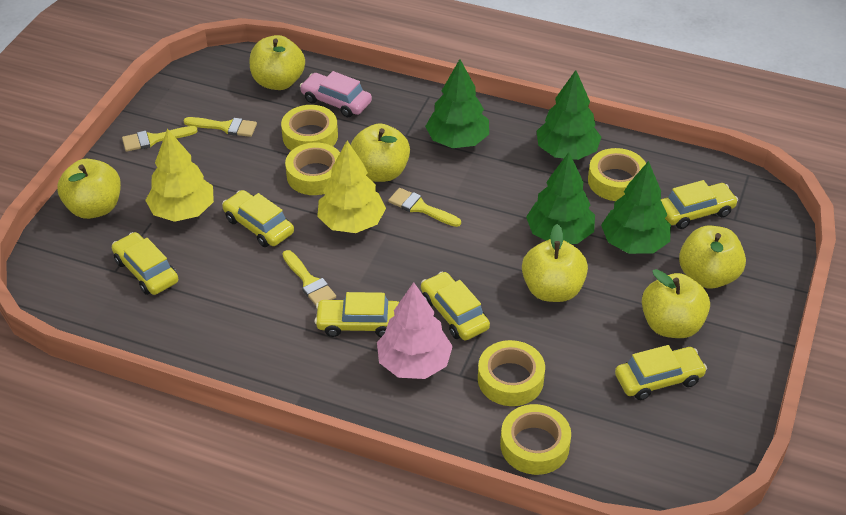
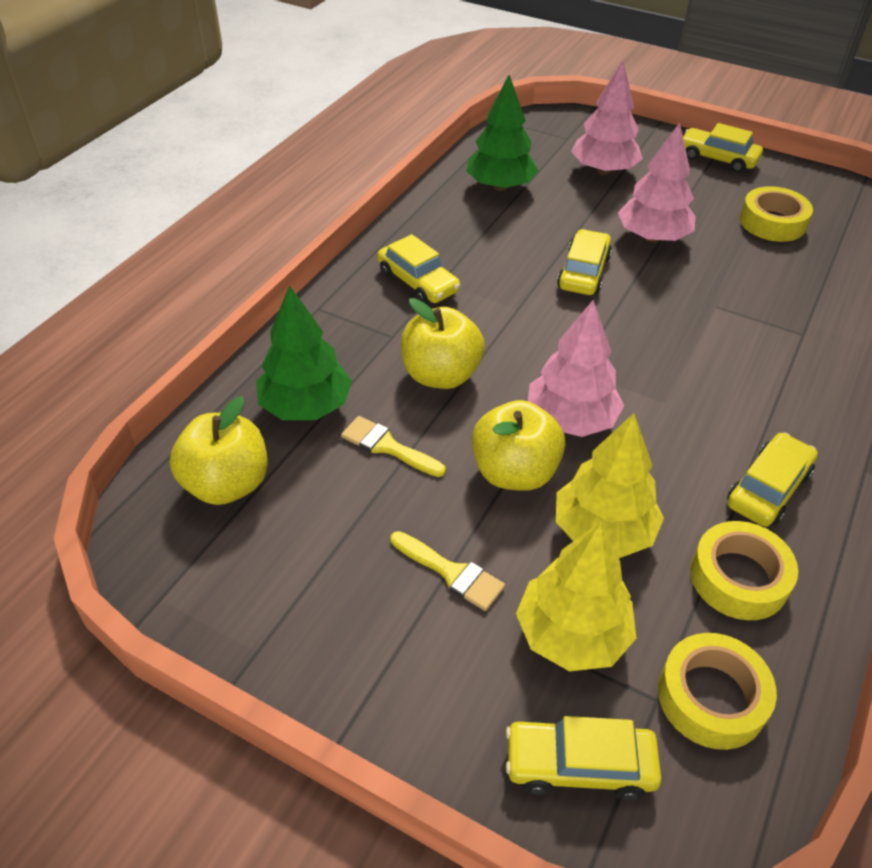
green tree: 4 -> 2
pink car: 1 -> 0
pink tree: 1 -> 3
yellow apple: 6 -> 3
yellow brush: 4 -> 2
yellow car: 6 -> 5
yellow tape: 5 -> 3

